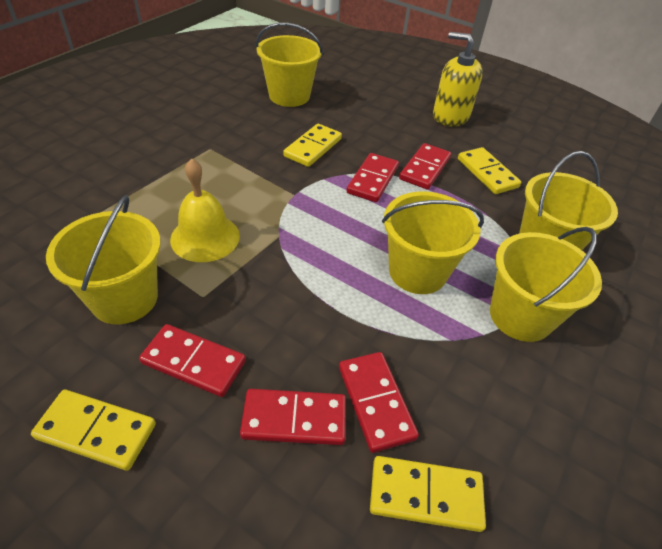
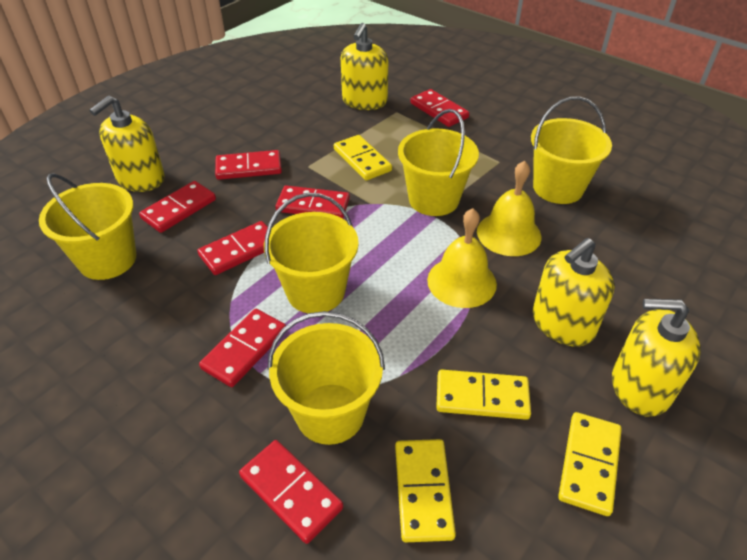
red domino: 5 -> 7
yellow bell: 1 -> 2
yellow soap dispenser: 1 -> 4

